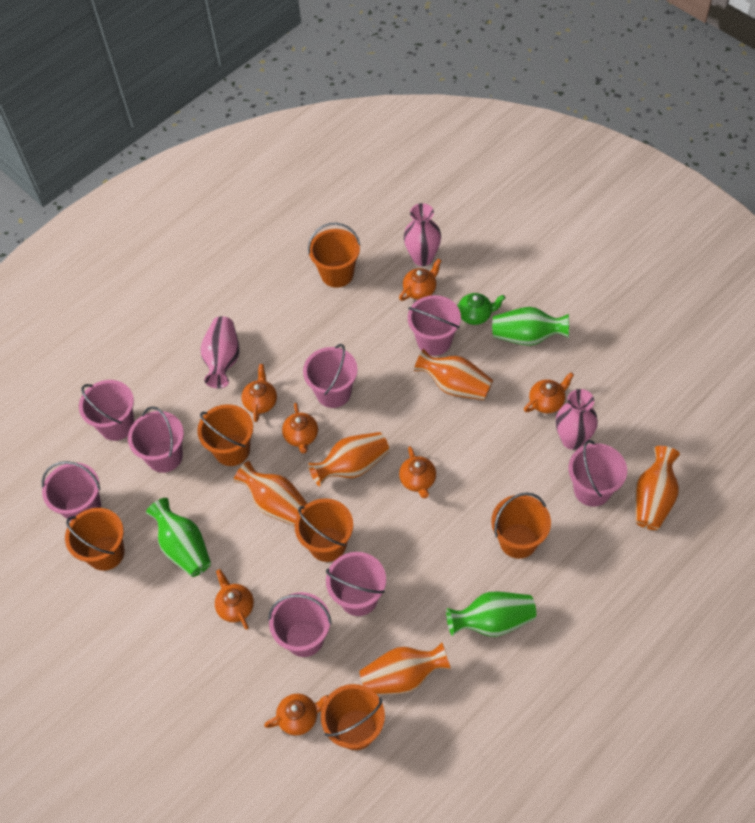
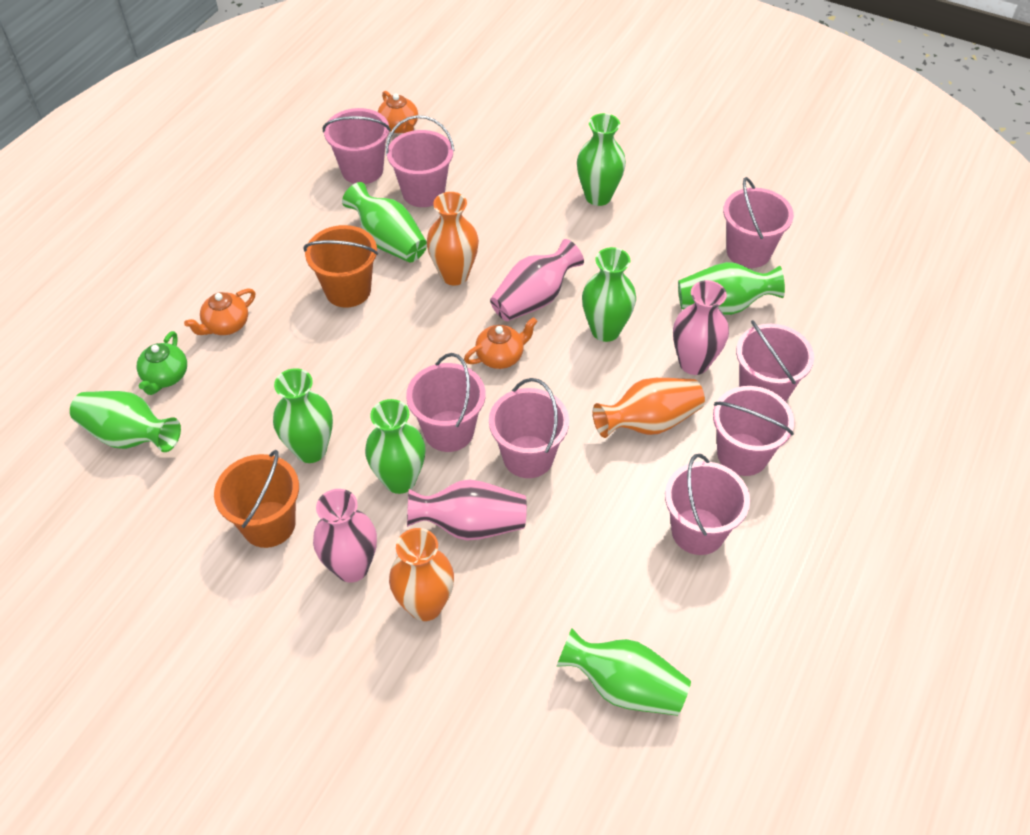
green vase: 3 -> 8
orange bucket: 6 -> 2
orange teapot: 7 -> 3
orange vase: 5 -> 3
pink vase: 3 -> 4

